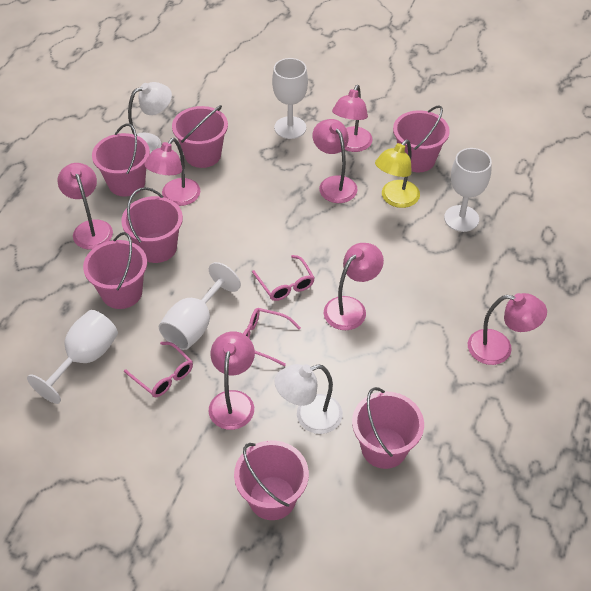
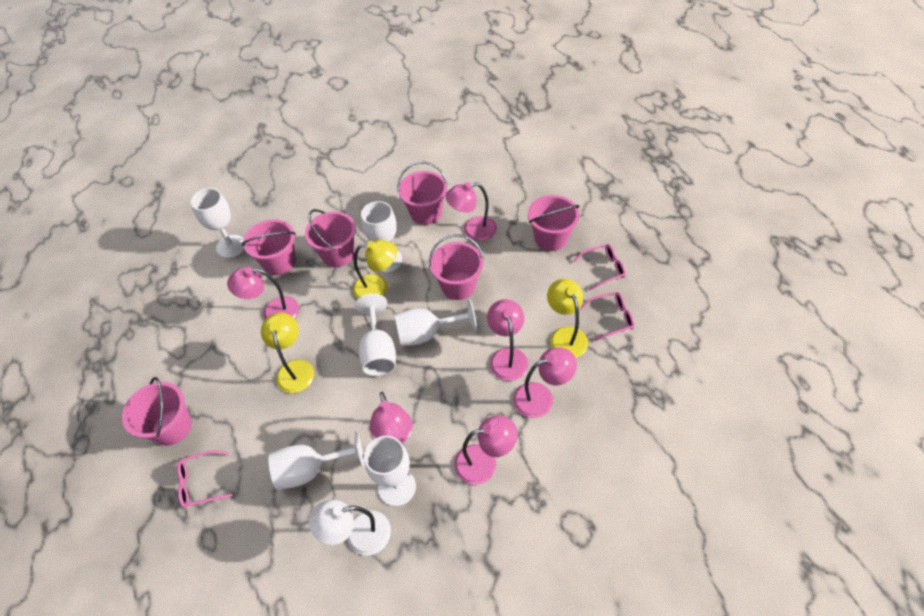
pink bucket: 7 -> 6
pink lamp: 7 -> 6
white goblet: 4 -> 6
white lamp: 2 -> 1
yellow lamp: 1 -> 3

